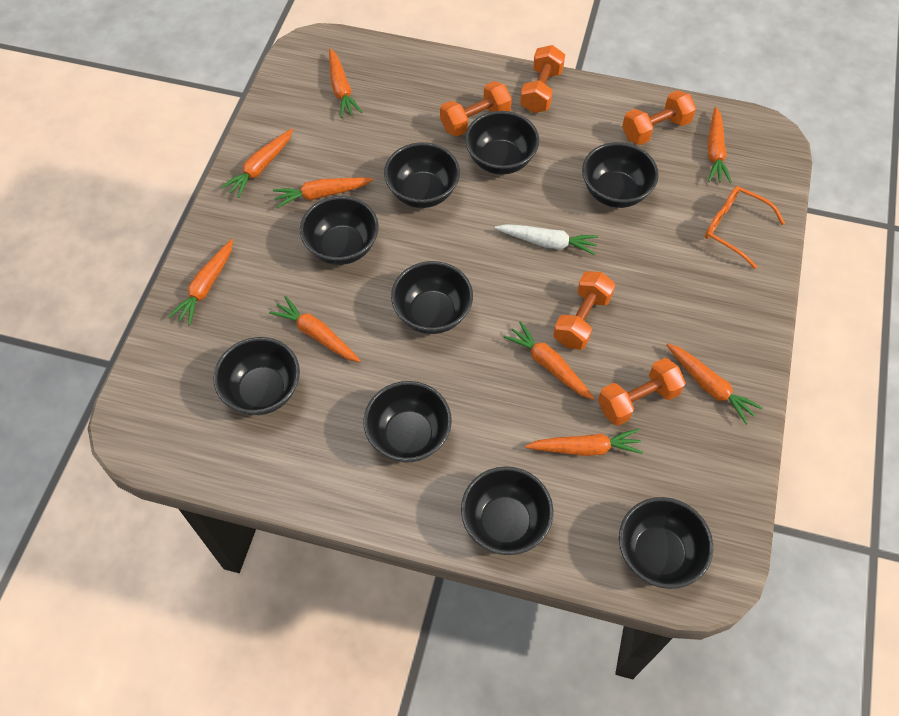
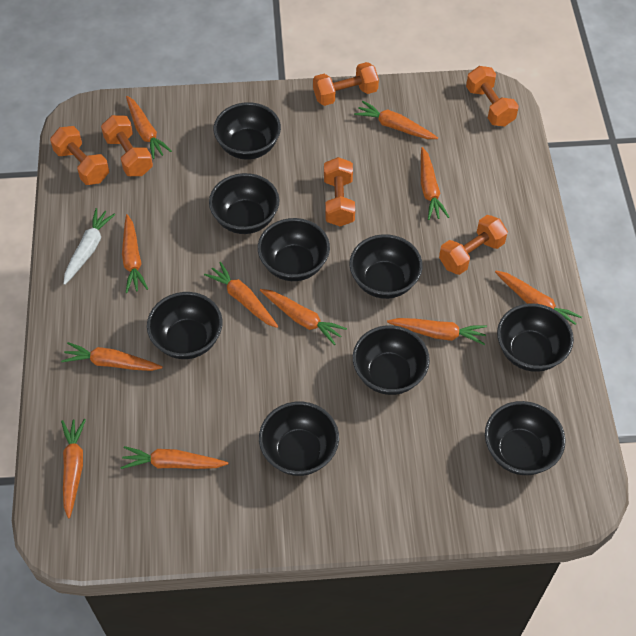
orange carrot: 9 -> 11
orange dumbbell: 5 -> 6
orange glasses: 1 -> 0

